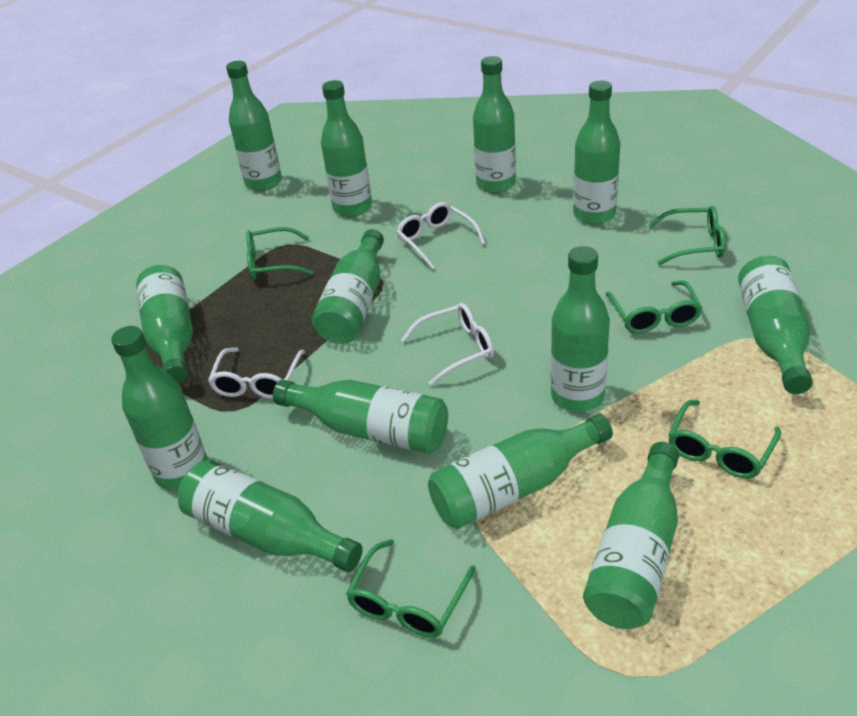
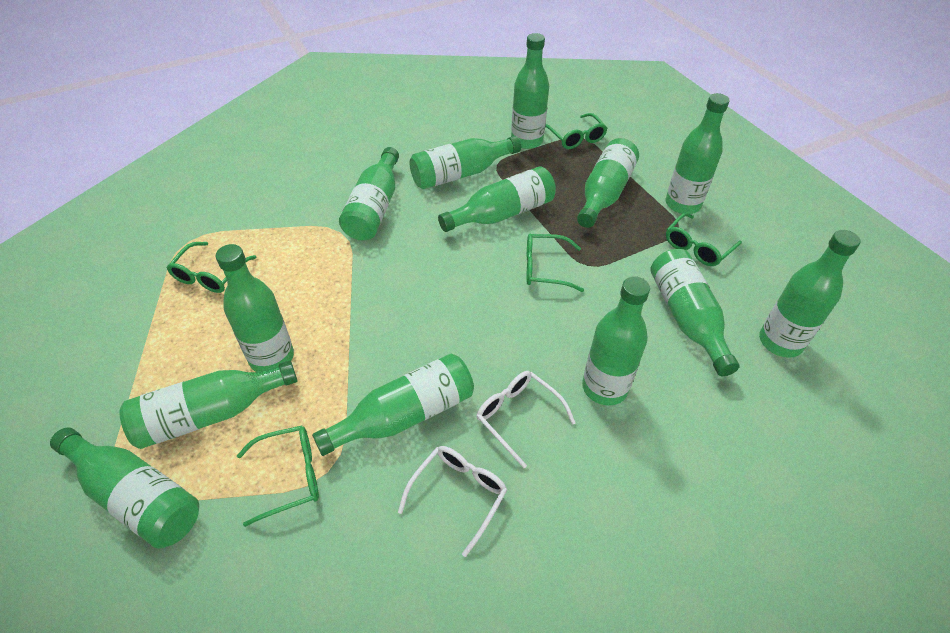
white glasses: 3 -> 2

